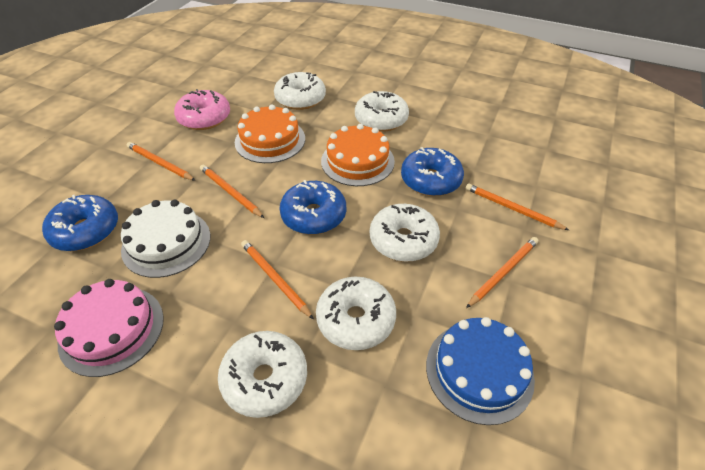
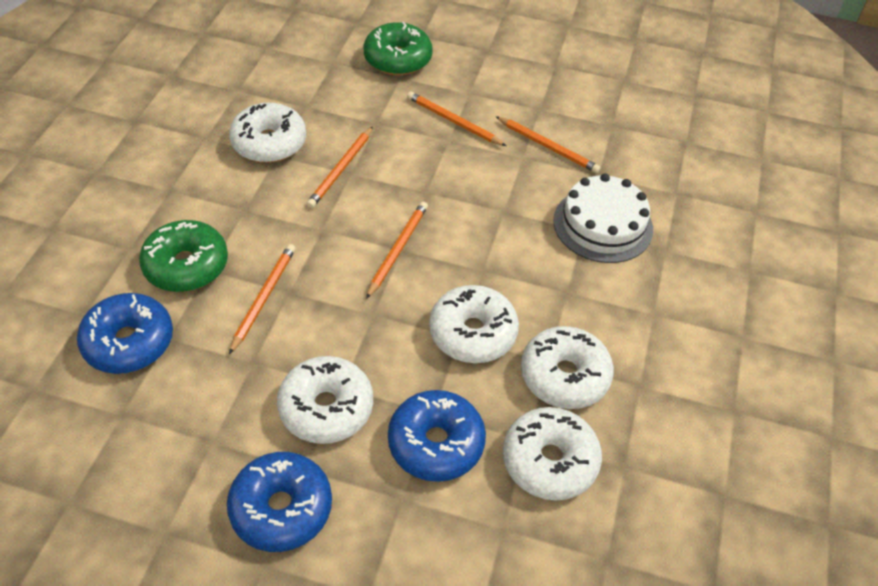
blue cake: 1 -> 0
green donut: 0 -> 2
orange cake: 2 -> 0
pink cake: 1 -> 0
pink donut: 1 -> 0

